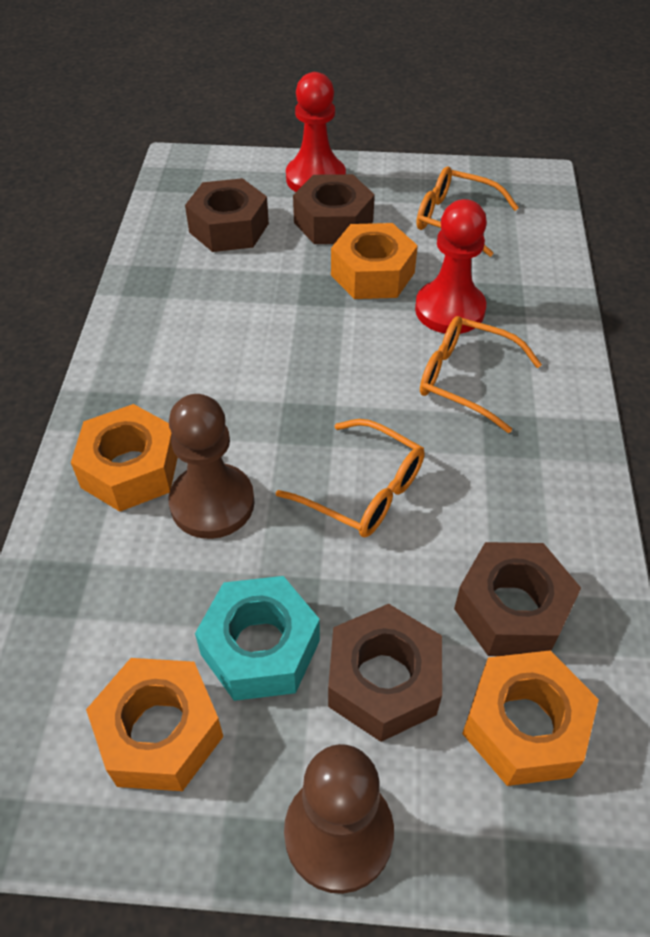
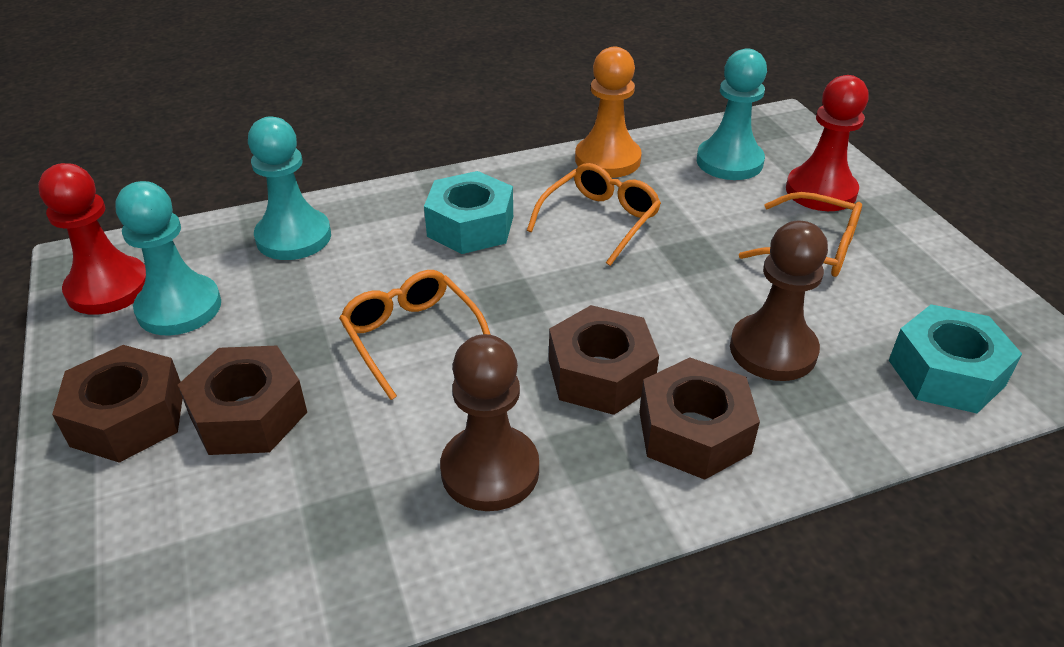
orange nut: 4 -> 0
orange pawn: 0 -> 1
turquoise nut: 1 -> 2
turquoise pawn: 0 -> 3

